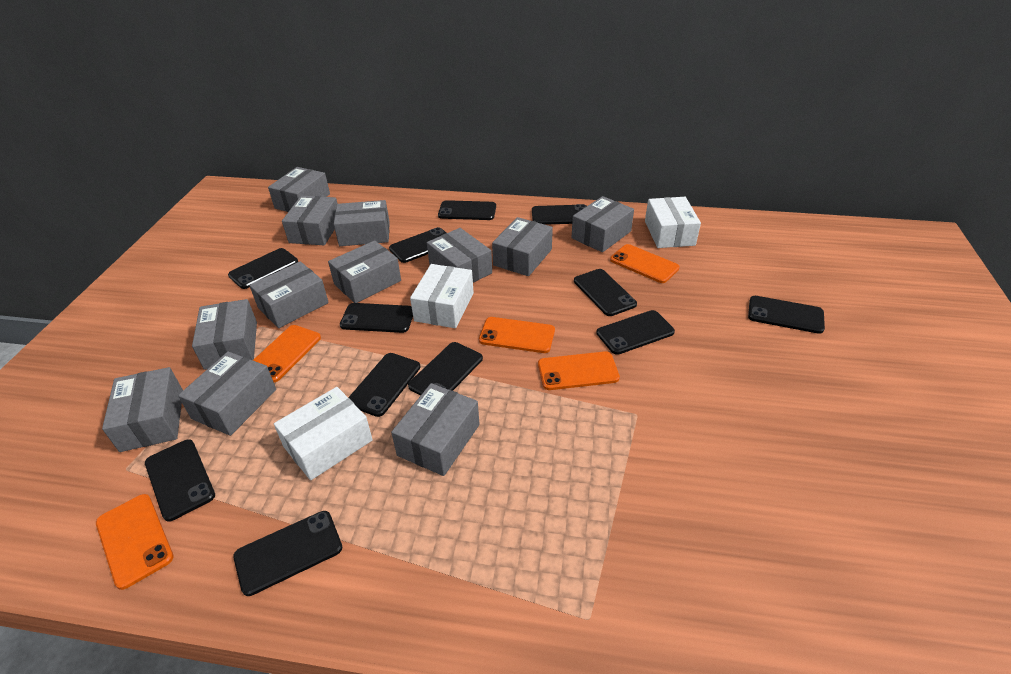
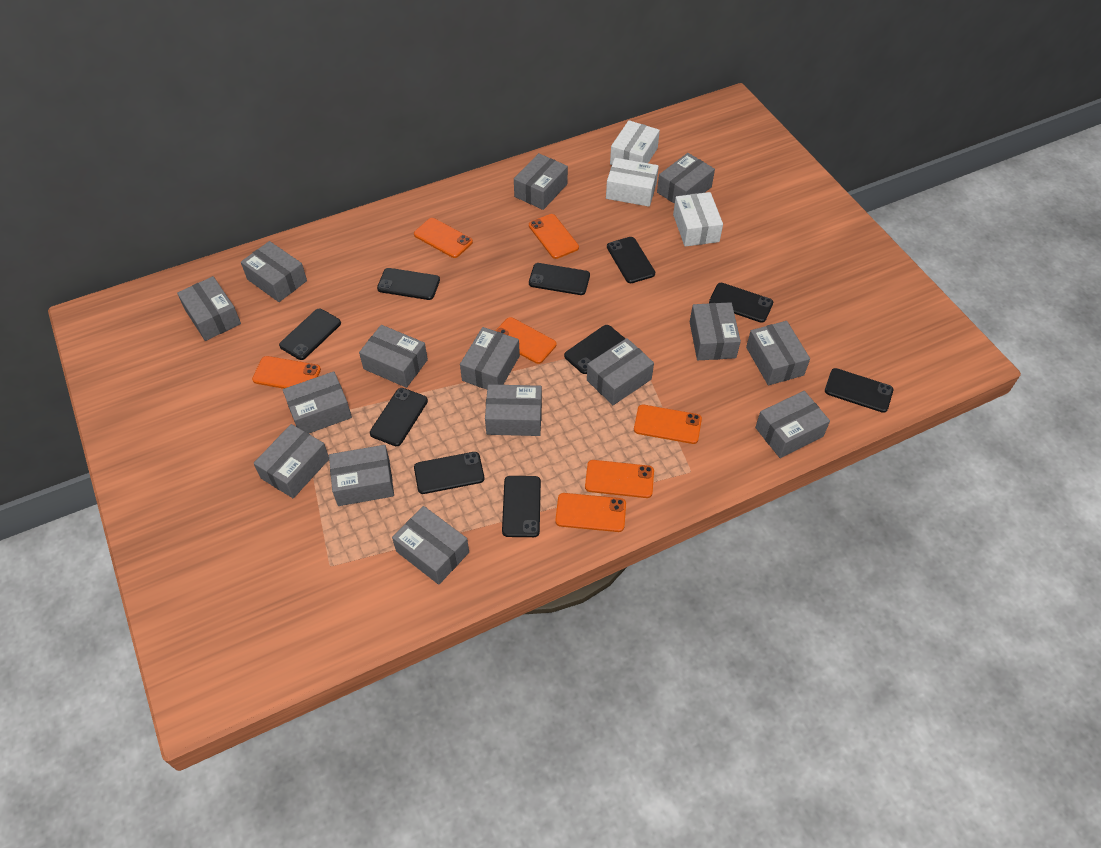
black phone: 12 -> 10
grey box: 12 -> 15
orange phone: 5 -> 7

